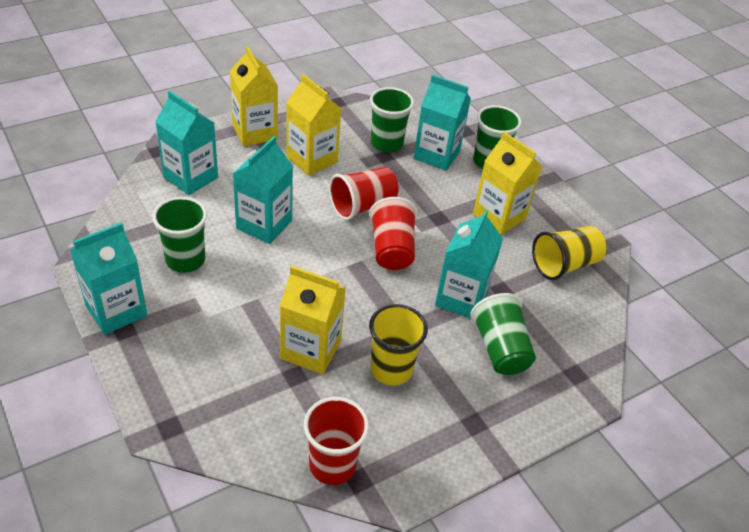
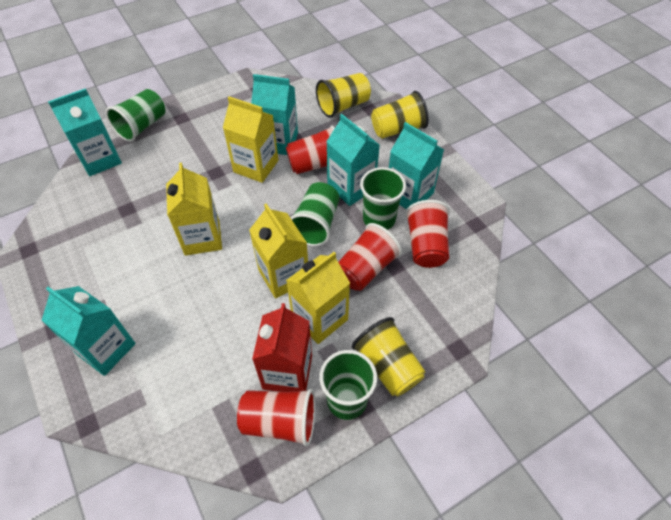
red carton: 0 -> 1
red cup: 3 -> 4
yellow cup: 2 -> 3

